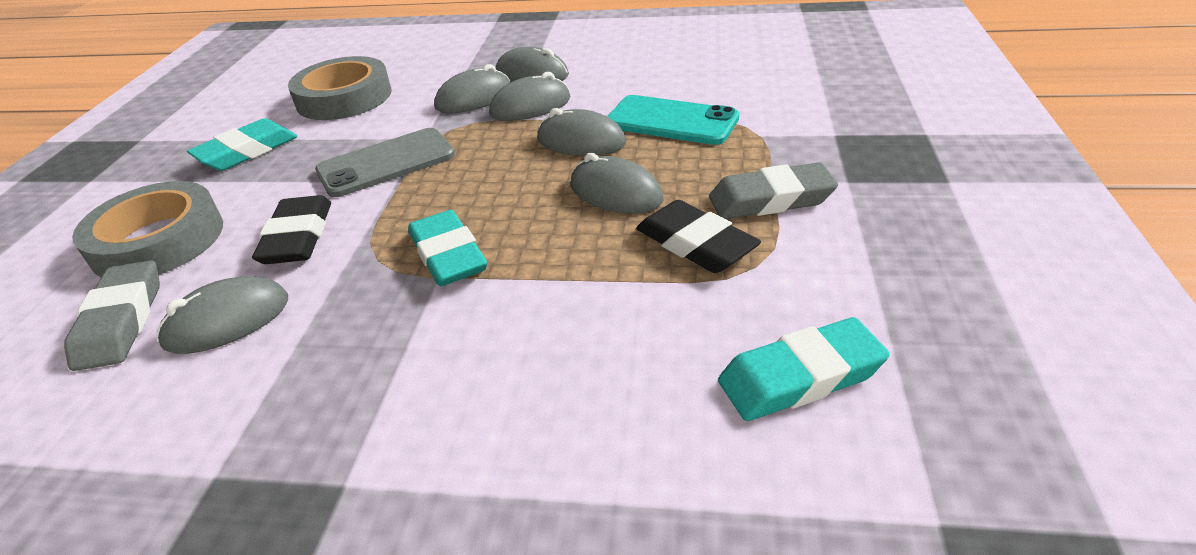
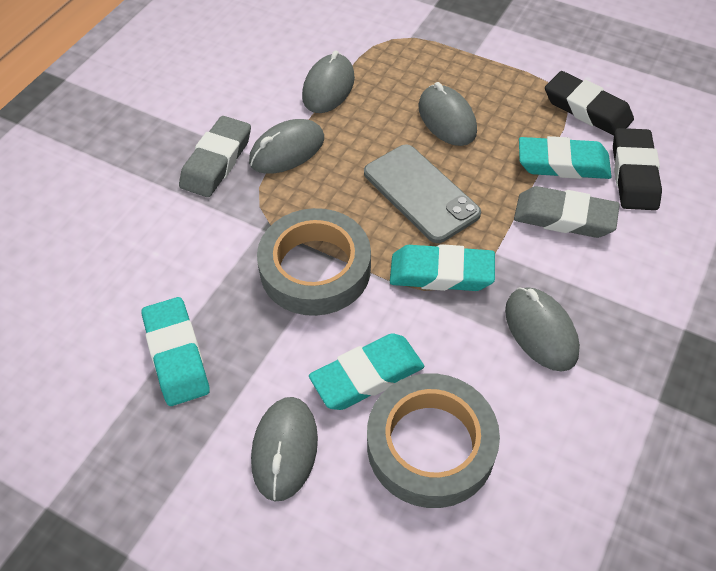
grey mouse: 6 -> 5
turquoise eraser: 3 -> 4
turquoise phone: 1 -> 0

